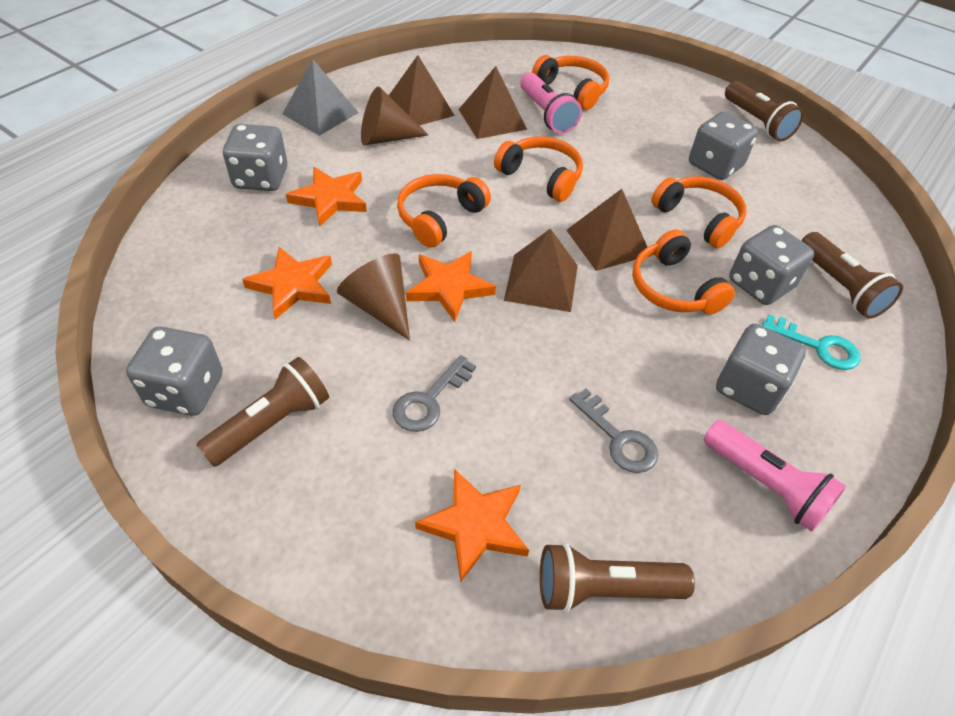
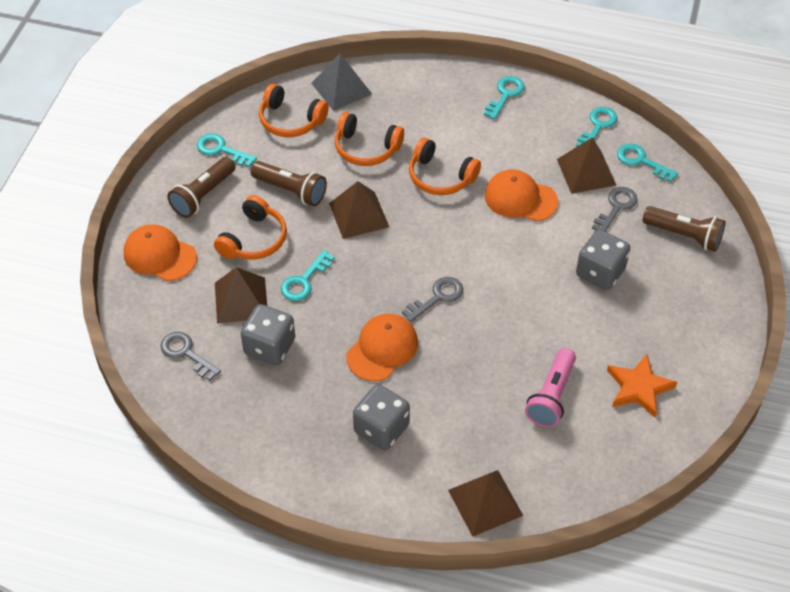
brown cone: 2 -> 0
brown flashlight: 4 -> 3
grey dice: 5 -> 3
grey key: 2 -> 3
orange cap: 0 -> 3
orange headphones: 5 -> 4
orange star: 4 -> 1
pink flashlight: 2 -> 1
turquoise key: 1 -> 5

